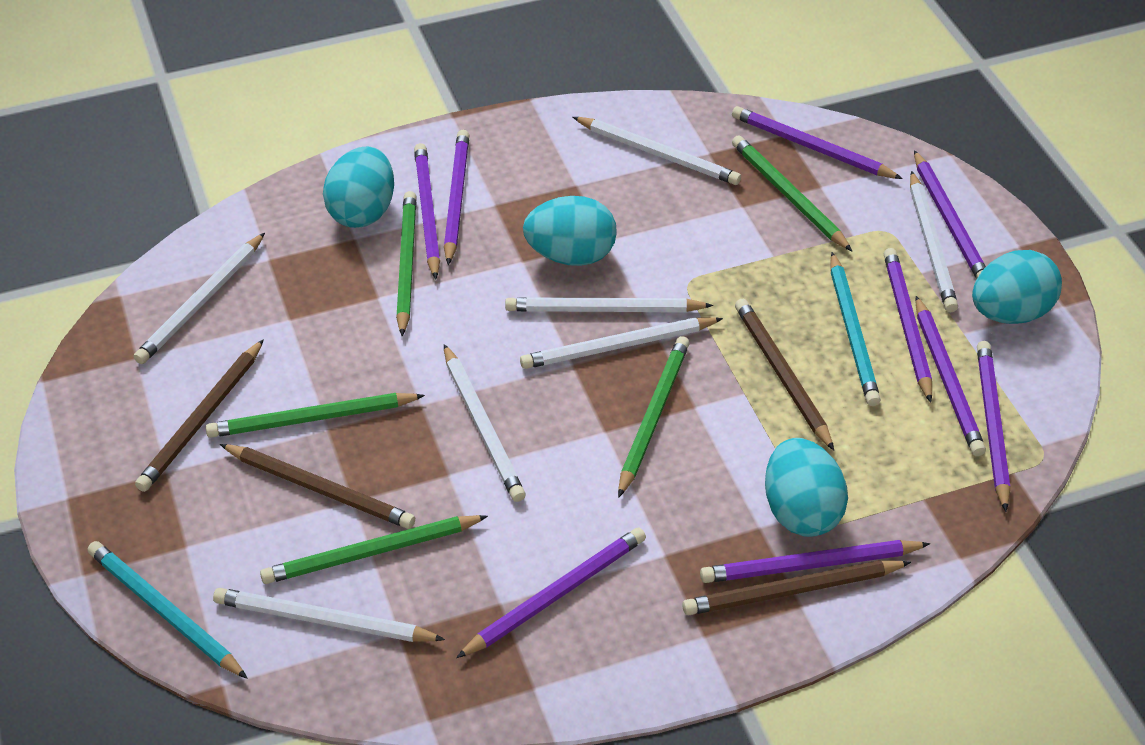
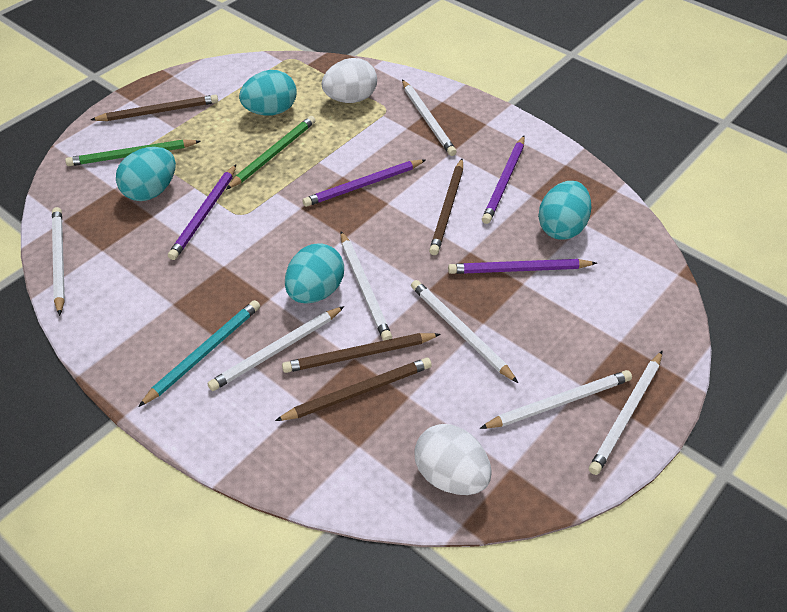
green pencil: 5 -> 2
purple pencil: 9 -> 4
turquoise pencil: 2 -> 1
white egg: 0 -> 2

